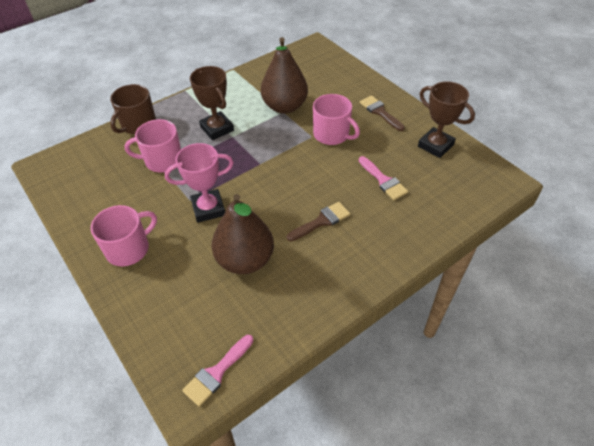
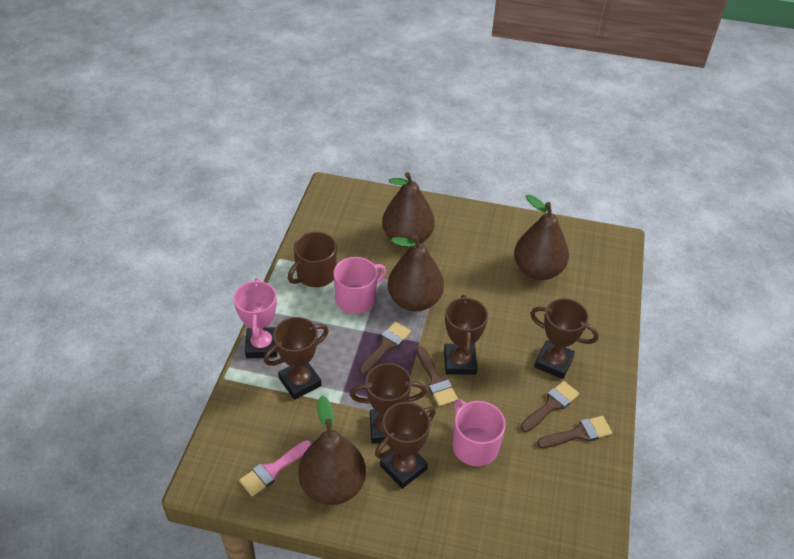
brown brush: 2 -> 4
brown pear: 2 -> 4
brown trophy: 2 -> 5
pink brush: 2 -> 1
pink mug: 3 -> 2

